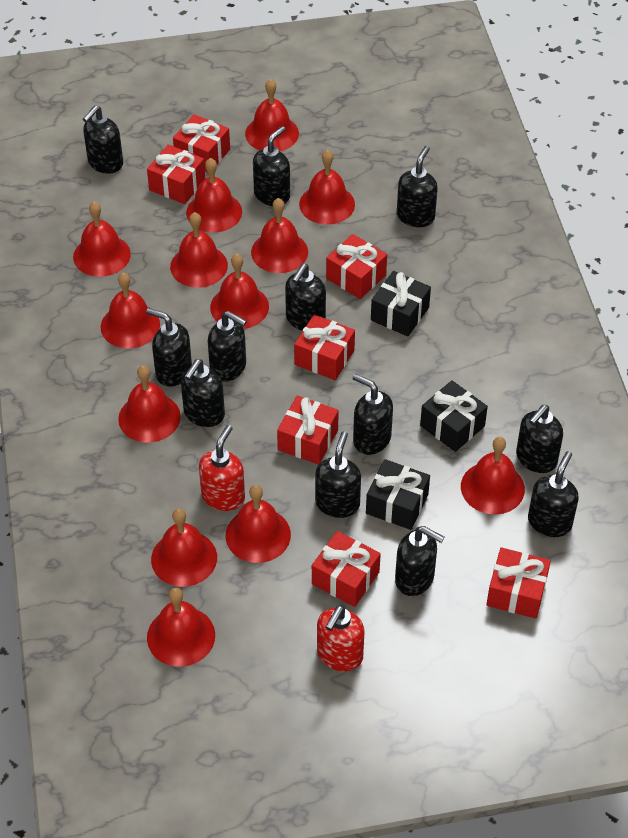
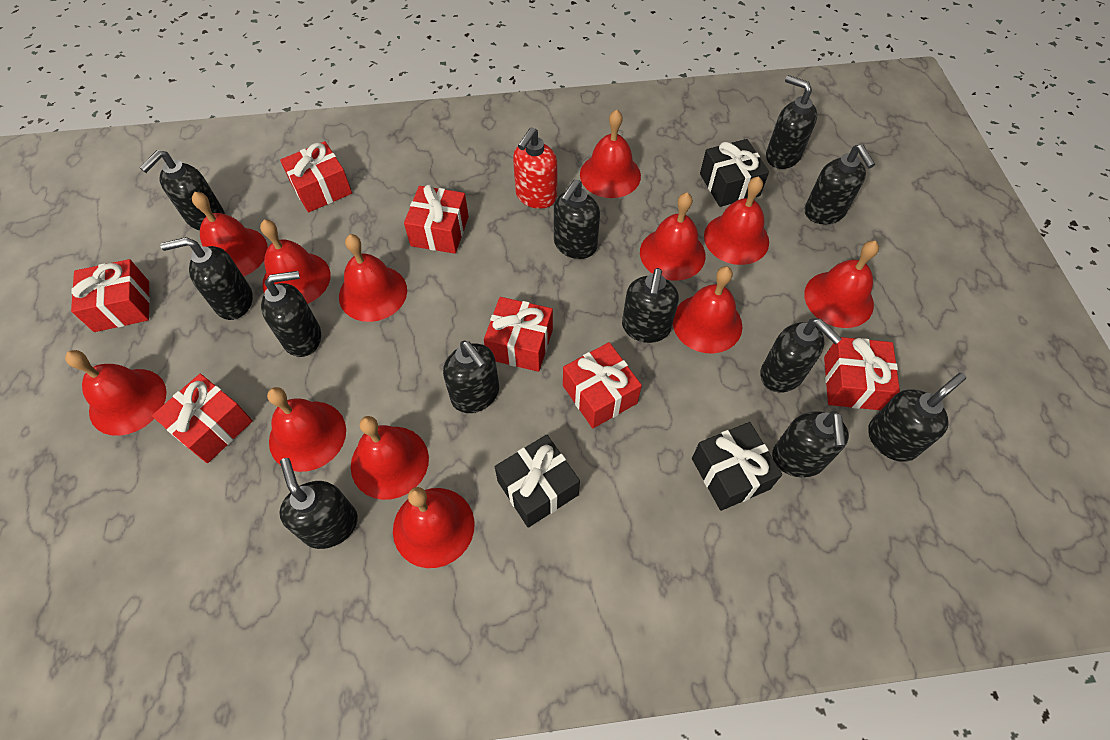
red bell: 13 -> 12
red soap dispenser: 2 -> 1

